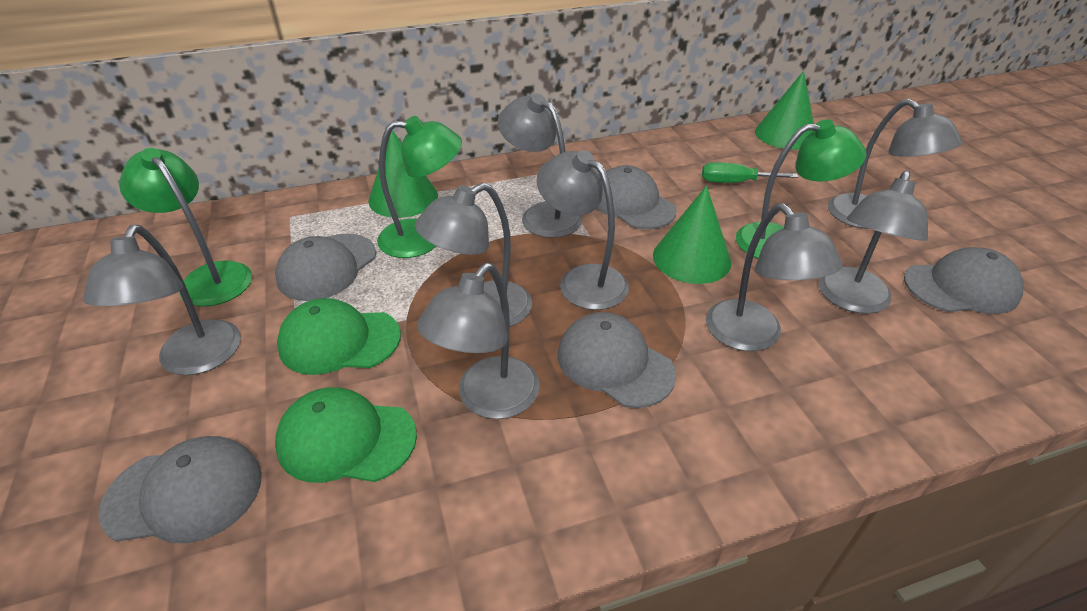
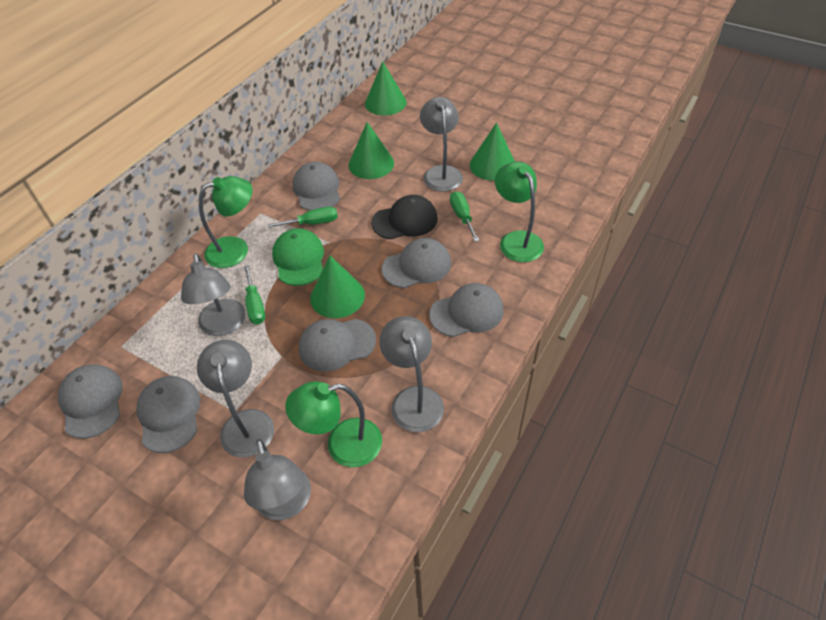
black cap: 0 -> 1
green cap: 2 -> 1
green cone: 3 -> 4
green screwdriver: 1 -> 3
grey cap: 5 -> 6
grey lamp: 8 -> 5

